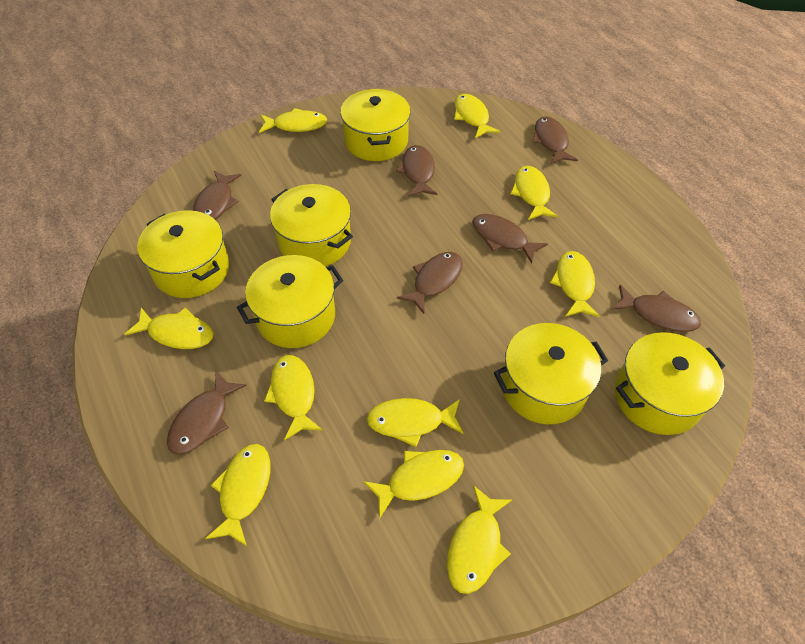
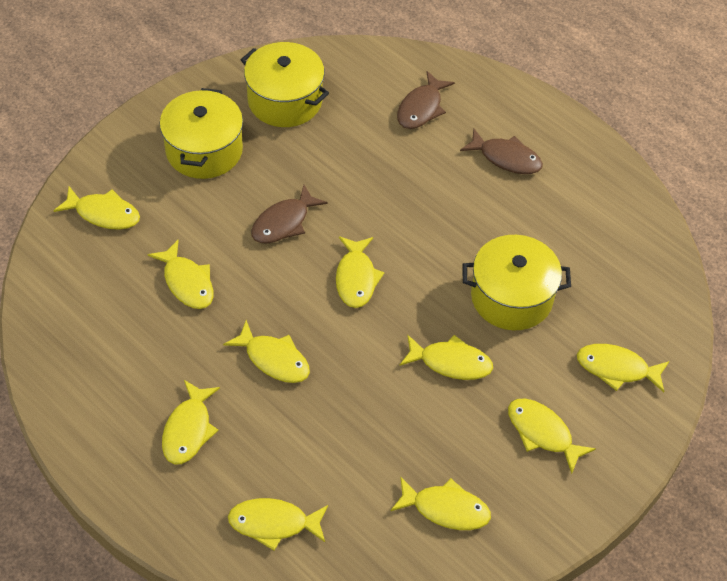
brown fish: 7 -> 3
yellow pot: 6 -> 3

